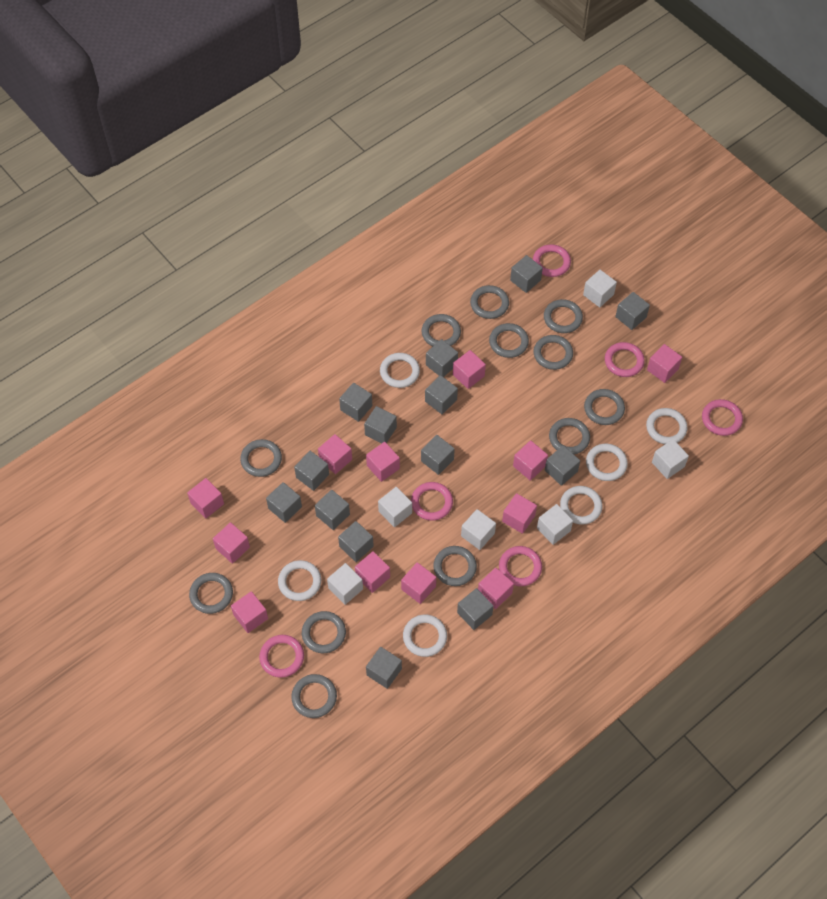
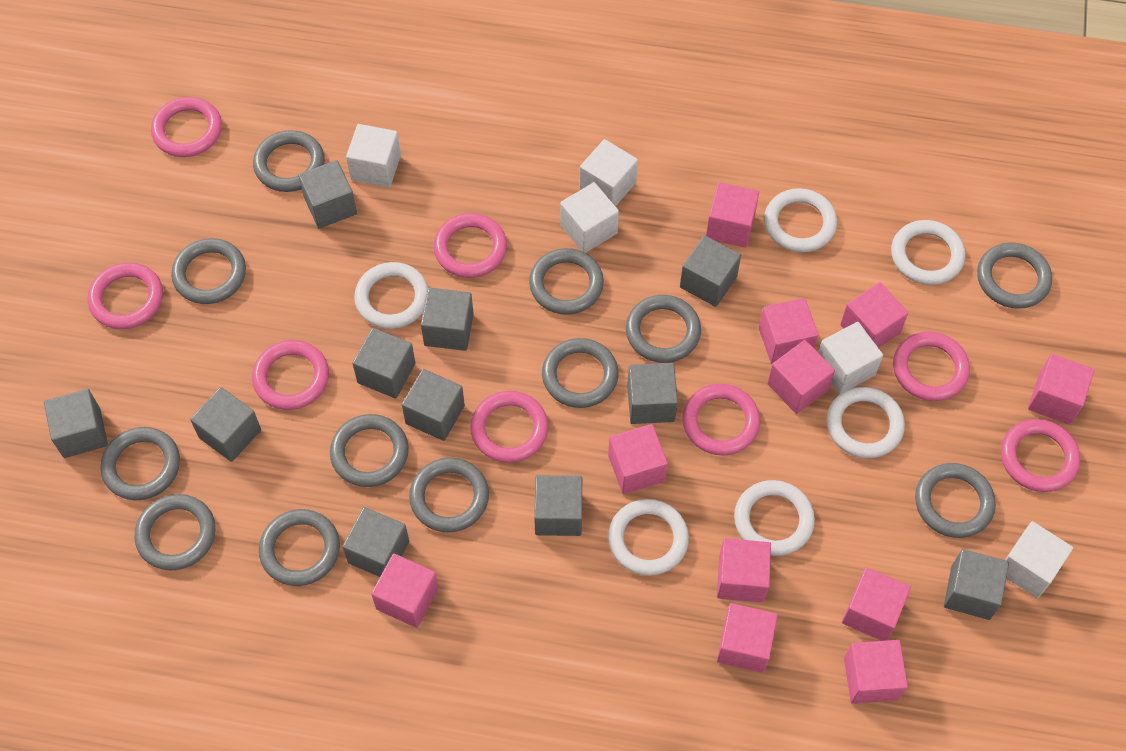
grey cube: 14 -> 11
pink cube: 12 -> 11
pink ring: 6 -> 8
white cube: 6 -> 5

